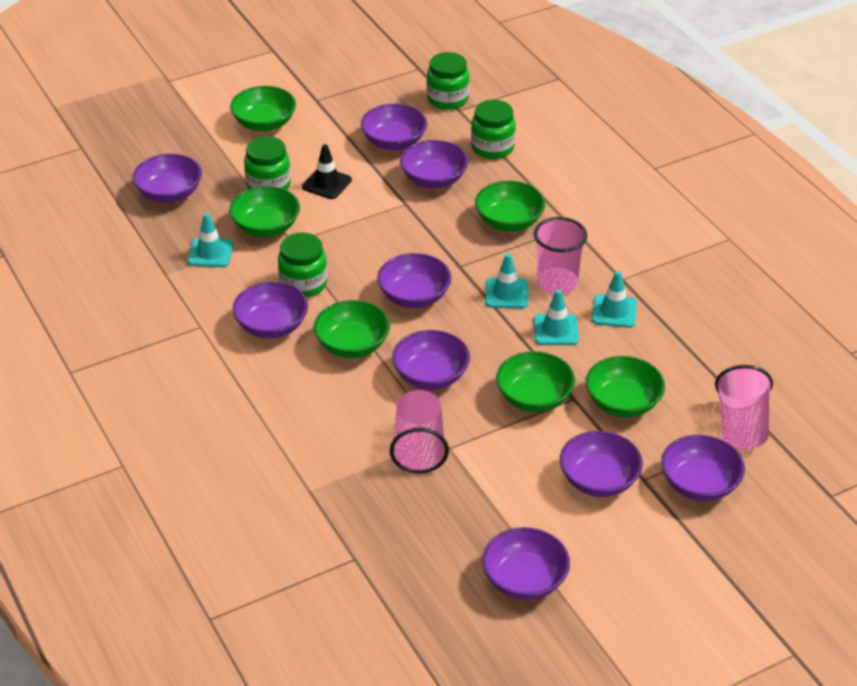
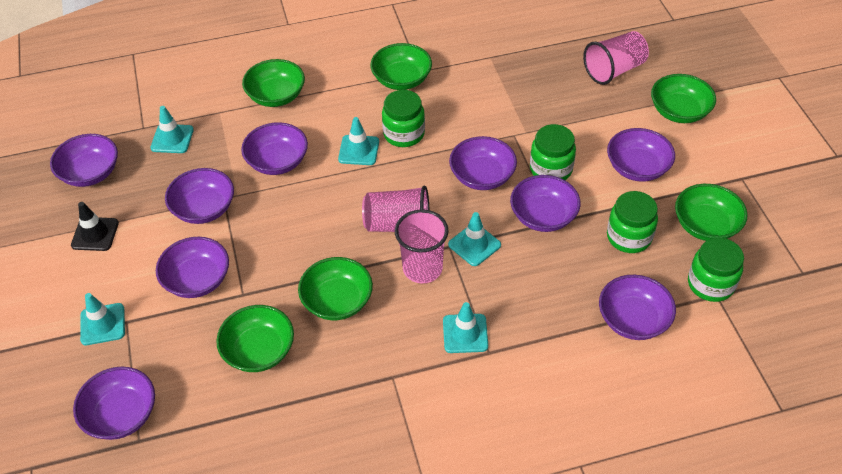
turquoise traffic cone: 4 -> 5

